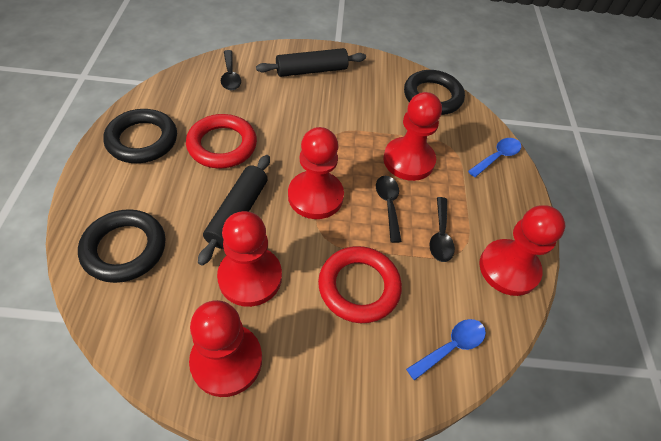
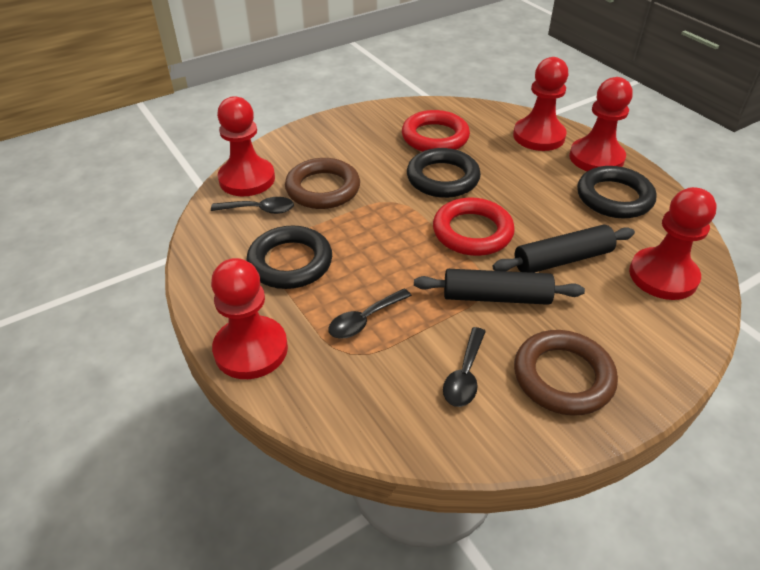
blue spoon: 2 -> 0
brown ring: 0 -> 2

